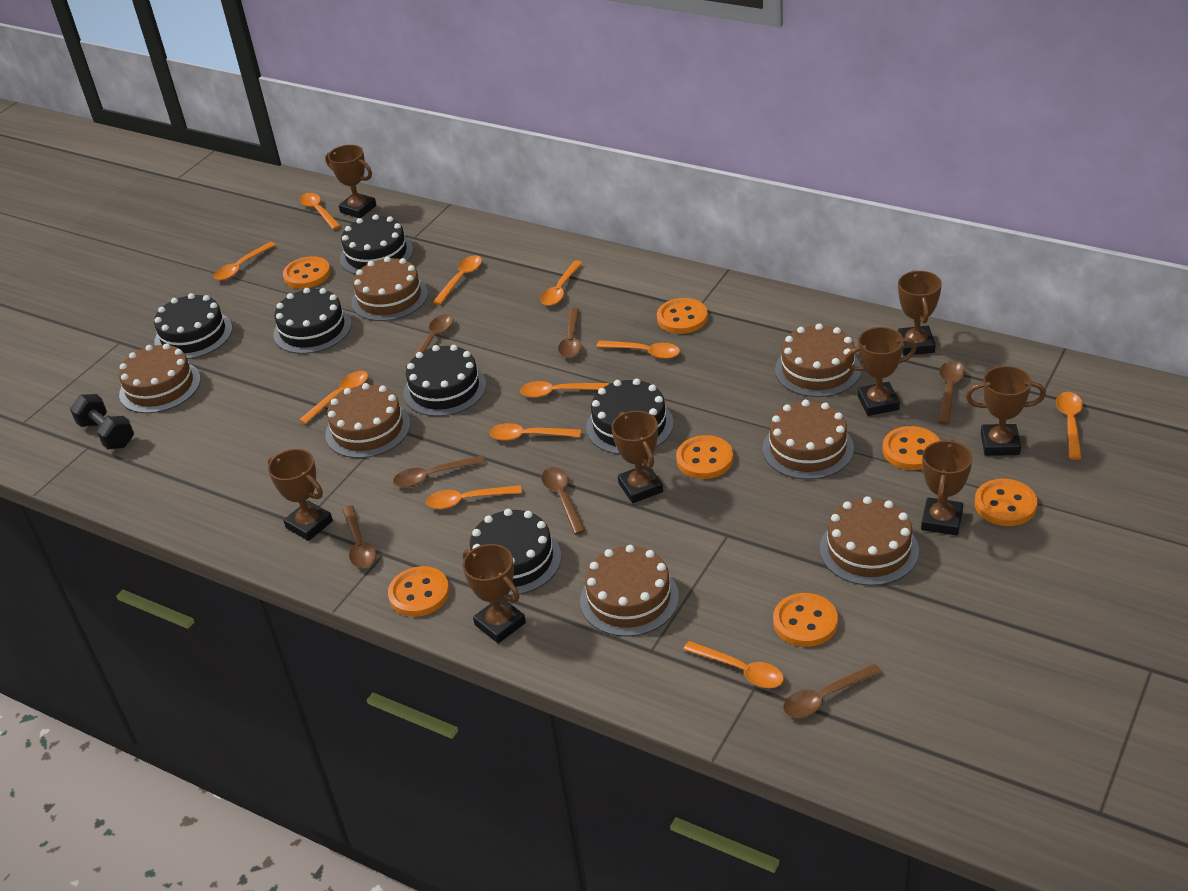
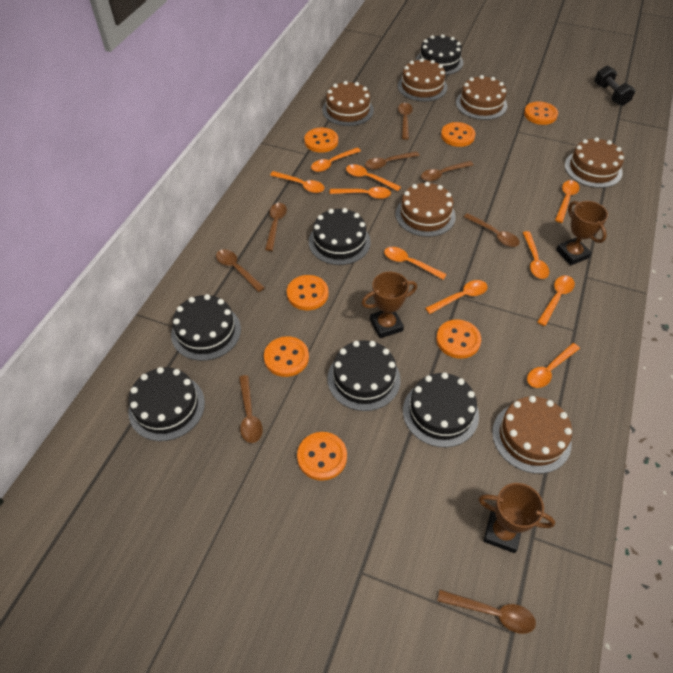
brown cake: 7 -> 6
brown spoon: 7 -> 8
brown trophy: 8 -> 3
orange spoon: 11 -> 10

